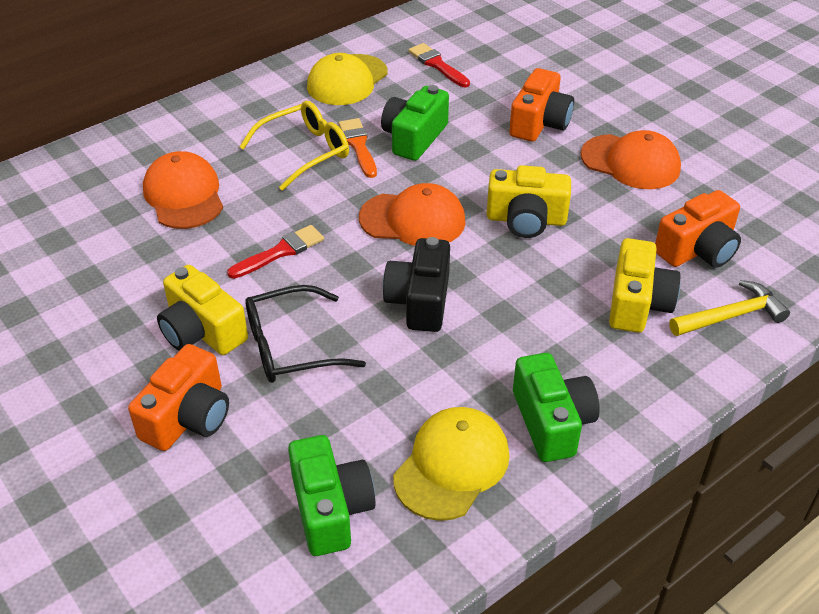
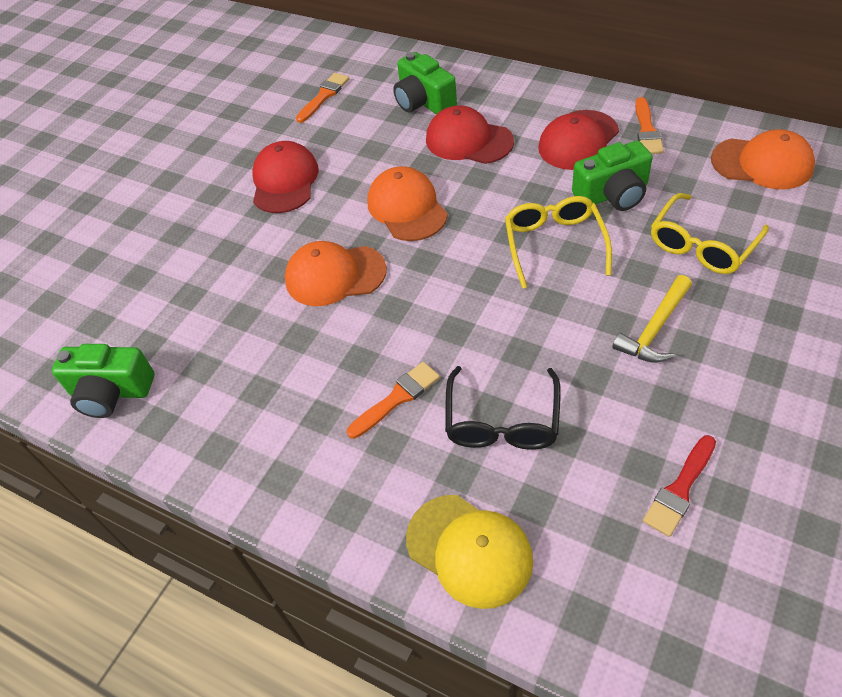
black camera: 1 -> 0
orange brush: 1 -> 3
orange camera: 3 -> 0
red brush: 2 -> 1
red cap: 0 -> 3
yellow camera: 3 -> 0
yellow cap: 2 -> 1
yellow glasses: 1 -> 2

